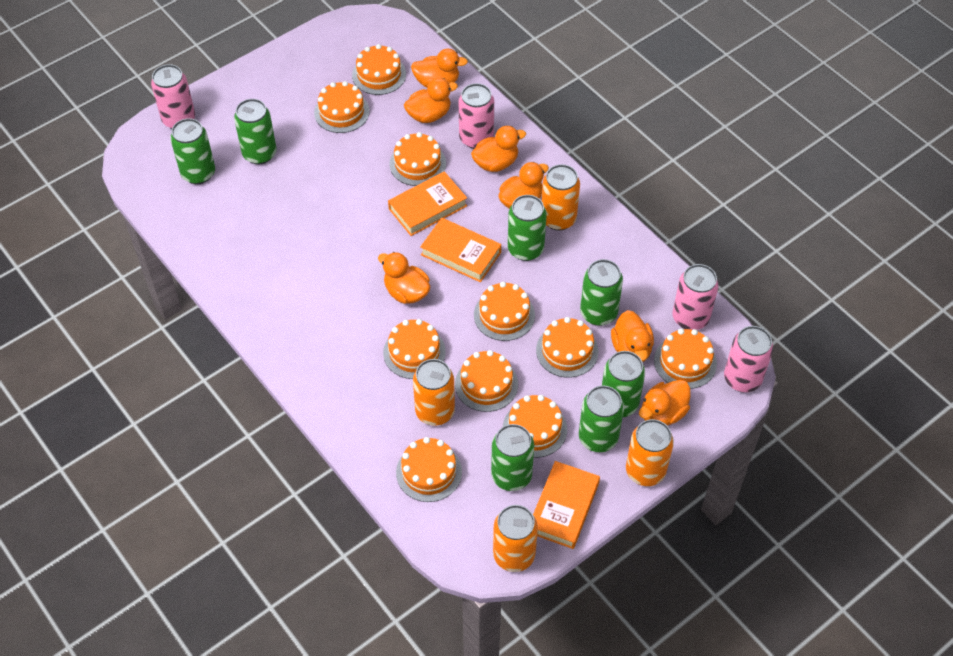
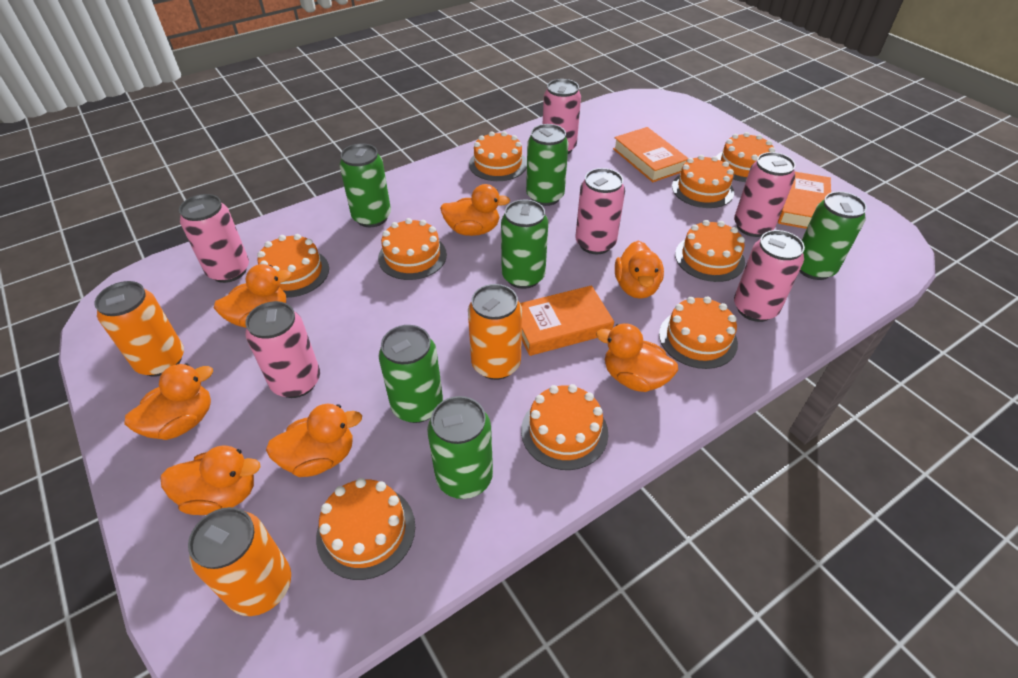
green can: 7 -> 6
orange cake: 10 -> 9
orange can: 4 -> 3
pink can: 4 -> 6

